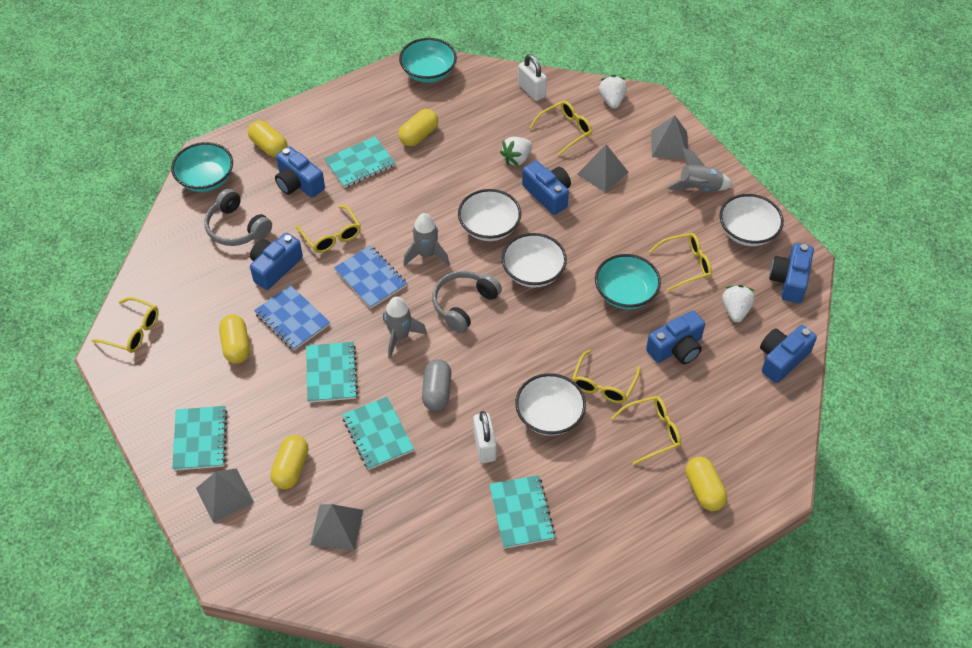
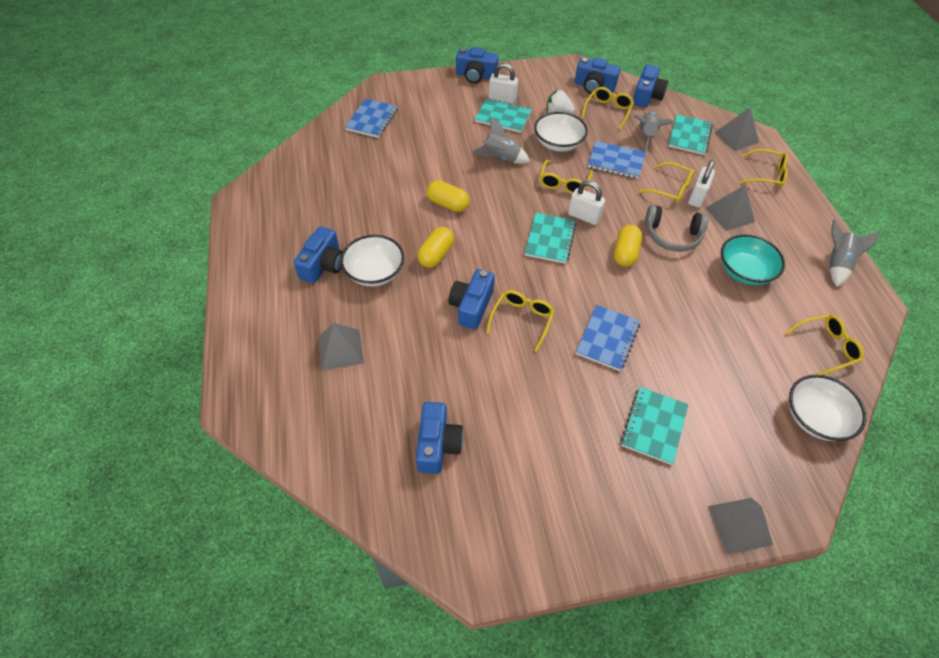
blue notebook: 2 -> 3
grey capsule: 1 -> 0
grey headphones: 2 -> 1
turquoise bowl: 3 -> 1
turquoise notebook: 5 -> 4
white bowl: 4 -> 3
white padlock: 2 -> 3
white strawberry: 3 -> 1
yellow capsule: 5 -> 3

